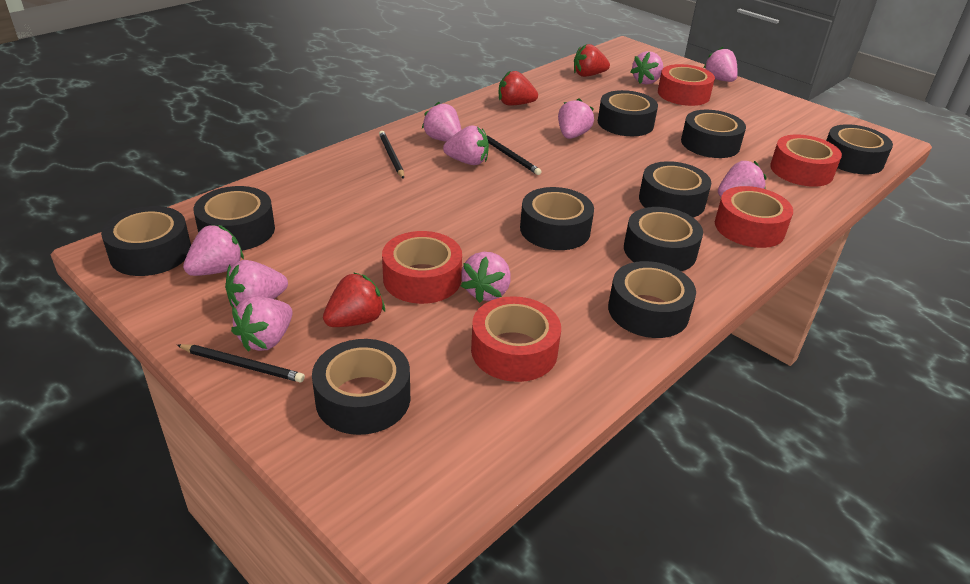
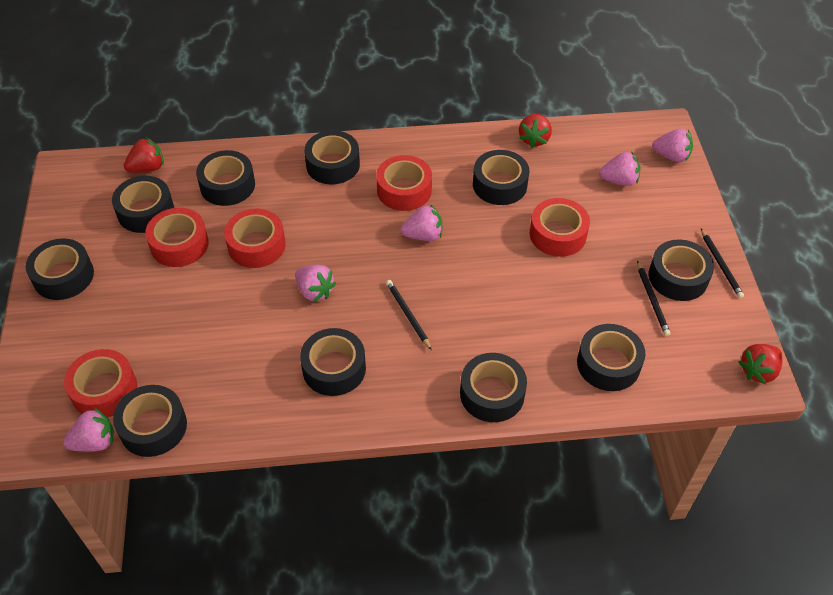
pink strawberry: 10 -> 5

